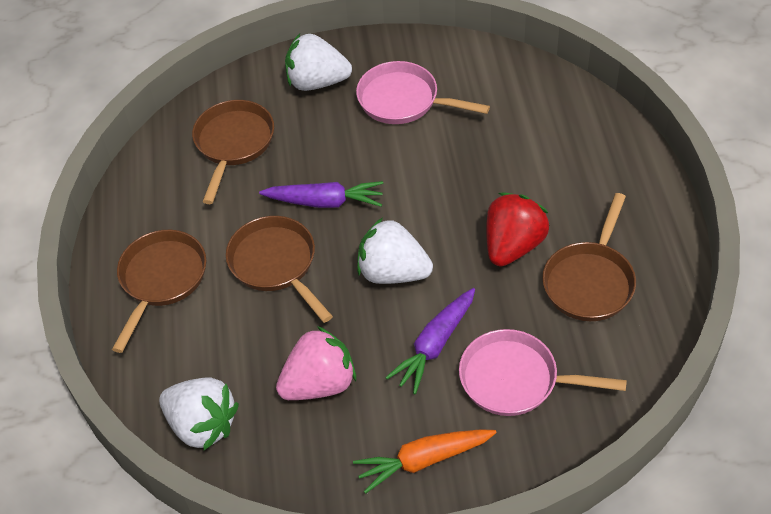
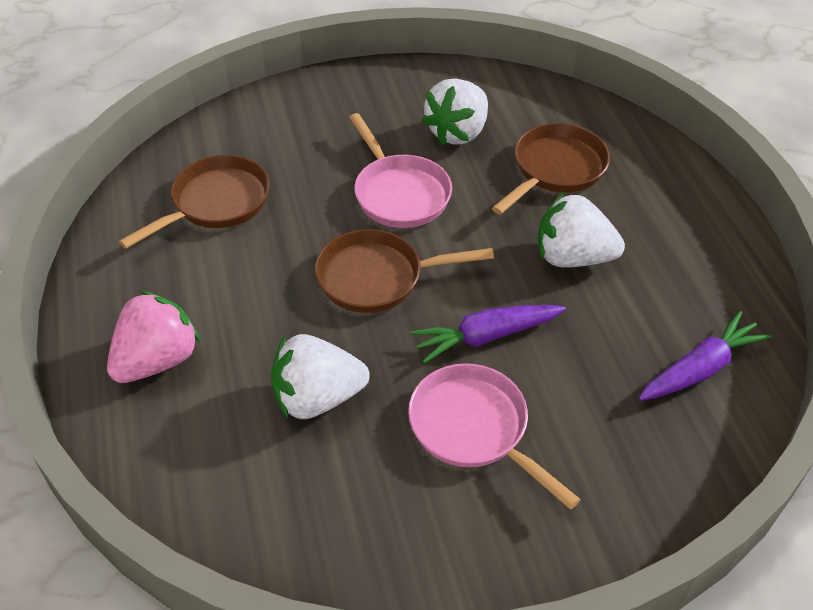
brown pan: 4 -> 3
orange carrot: 1 -> 0
red strawberry: 1 -> 0

